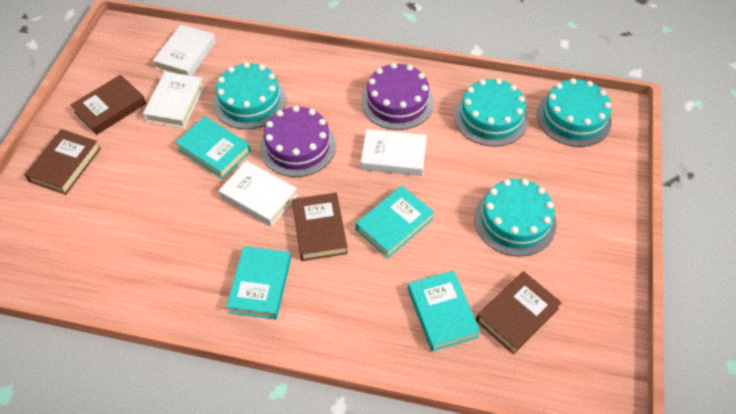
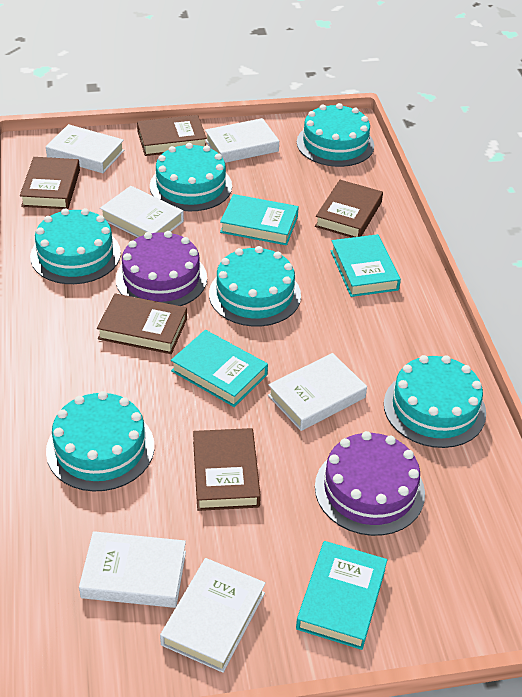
brown book: 4 -> 5
turquoise cake: 4 -> 6
white book: 4 -> 6

